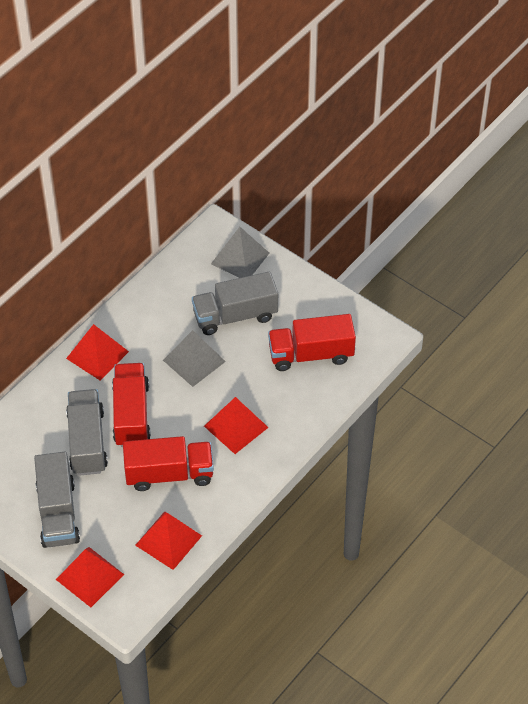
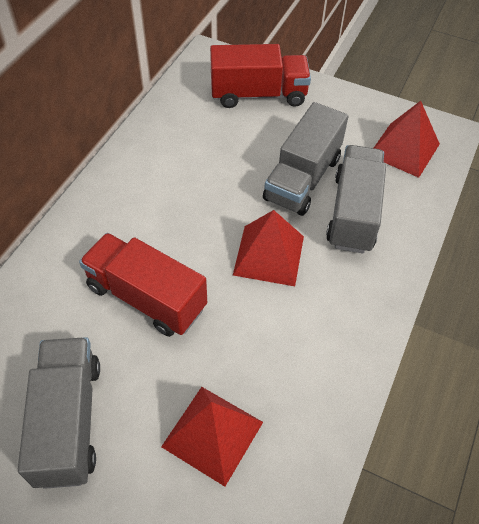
grey pyramid: 2 -> 0
red pyramid: 4 -> 3
red truck: 3 -> 2

